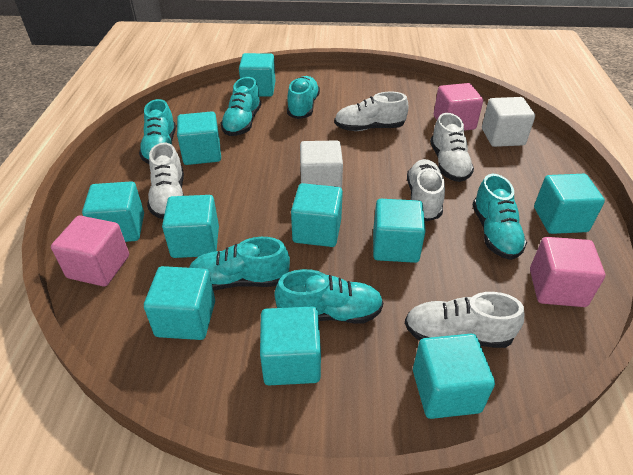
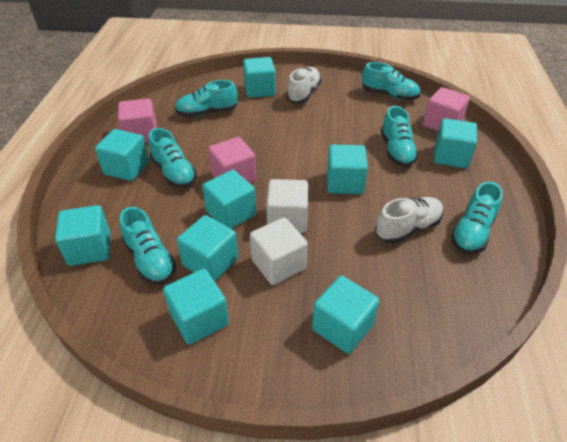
turquoise cube: 10 -> 9
white shoe: 5 -> 2

